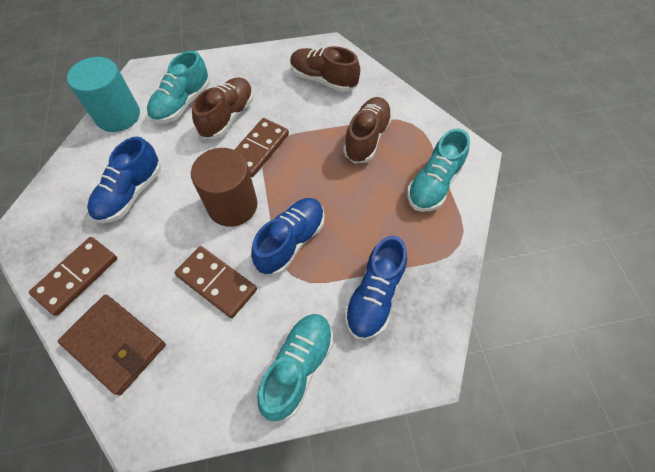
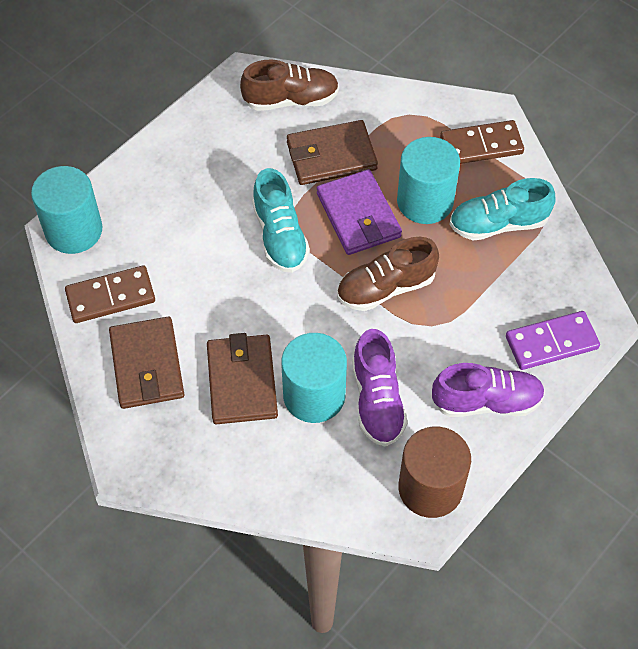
blue shoe: 3 -> 0
brown domino: 3 -> 2
brown shoe: 3 -> 2
brown wallet: 1 -> 3
purple domino: 0 -> 1
purple shoe: 0 -> 2
purple wallet: 0 -> 1
turquoise cylinder: 1 -> 3
turquoise shoe: 3 -> 2

